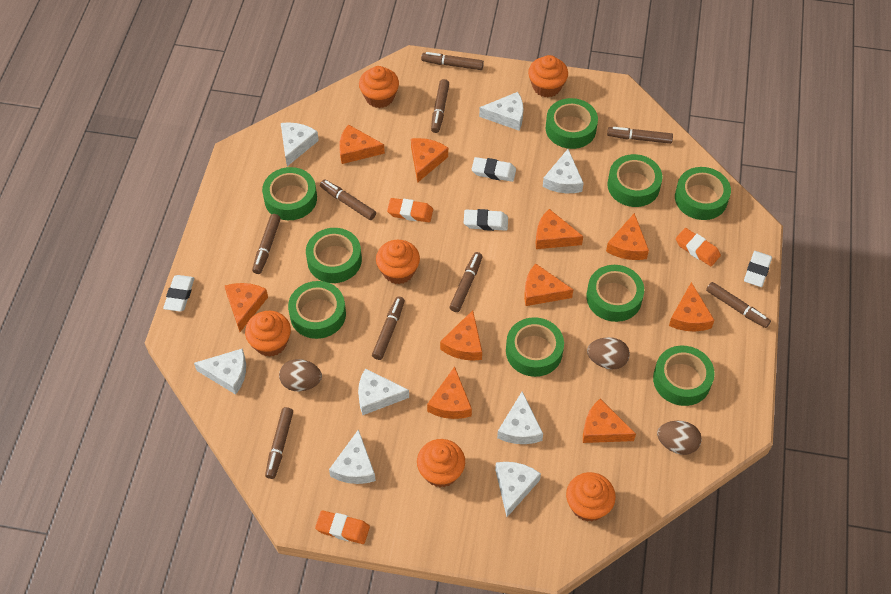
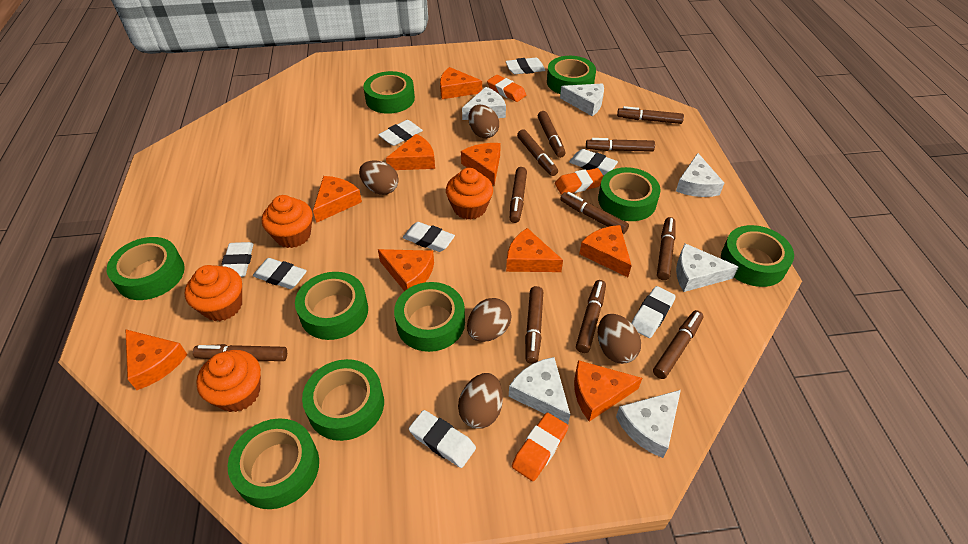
brown egg: 3 -> 5
brown marker: 9 -> 11
orange cheese: 10 -> 9
orange cupcake: 6 -> 4
white cheese: 8 -> 6
white eraser: 4 -> 8

